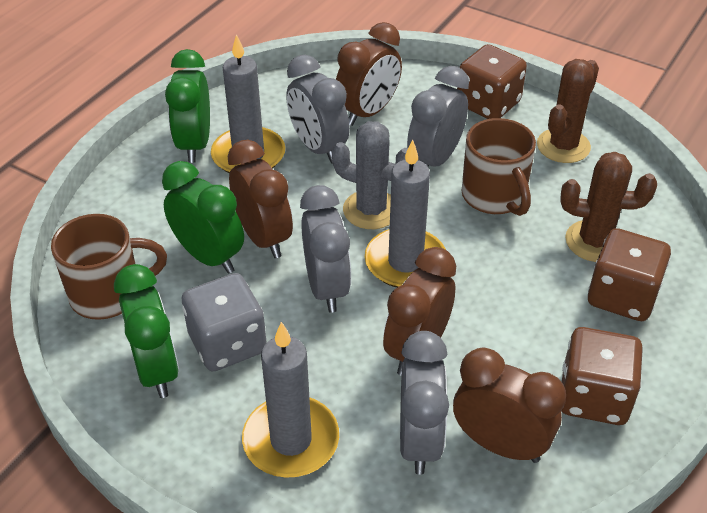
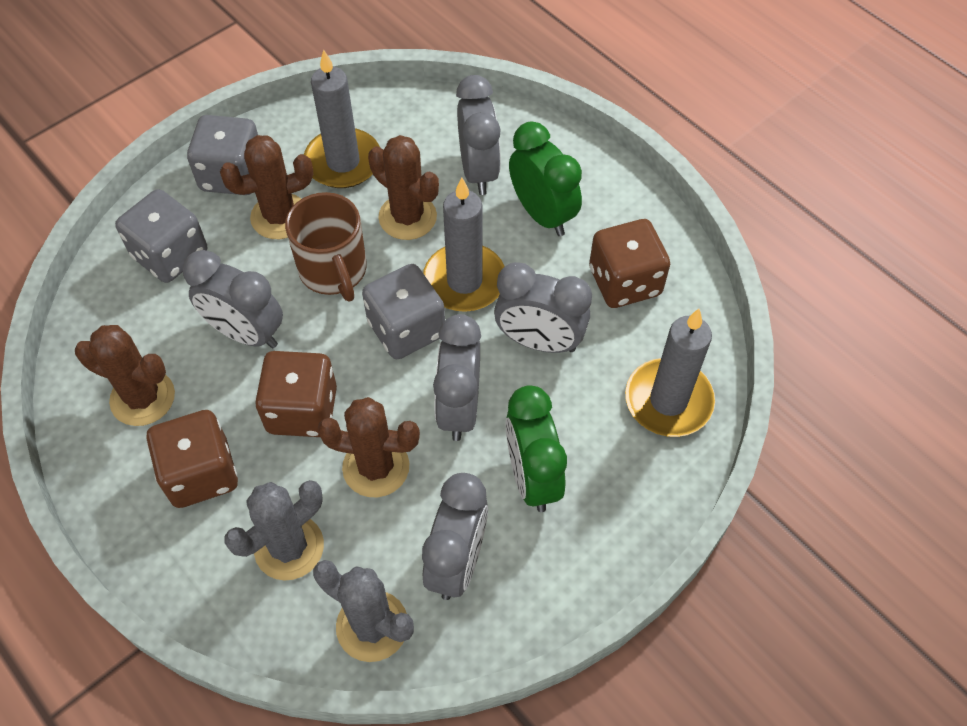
brown cactus: 2 -> 4
brown clock: 4 -> 0
brown mug: 2 -> 1
green clock: 3 -> 2
grey cactus: 1 -> 2
grey clock: 4 -> 5
grey dice: 1 -> 3

